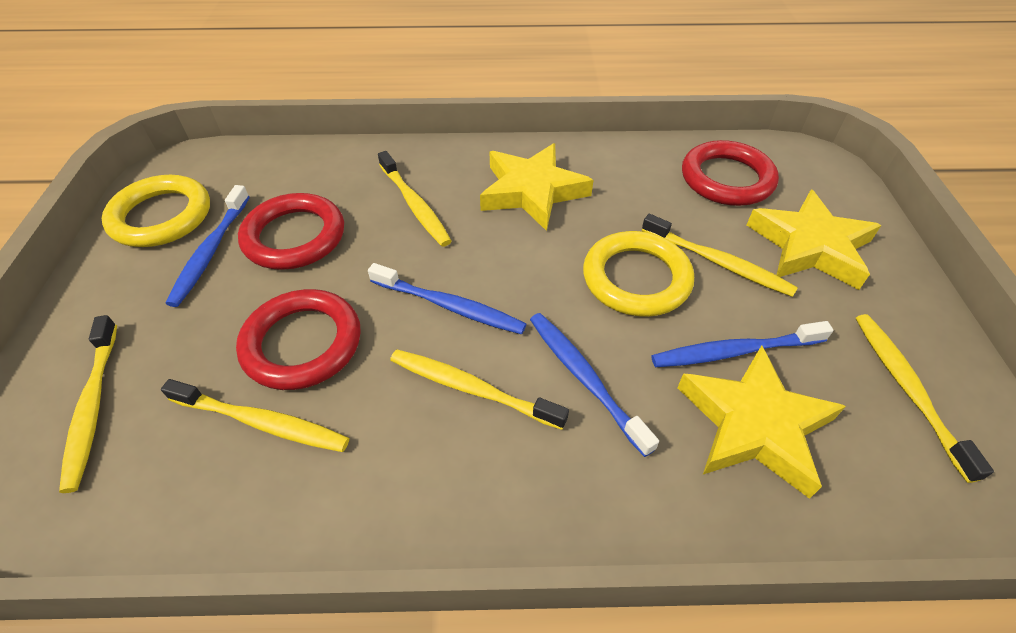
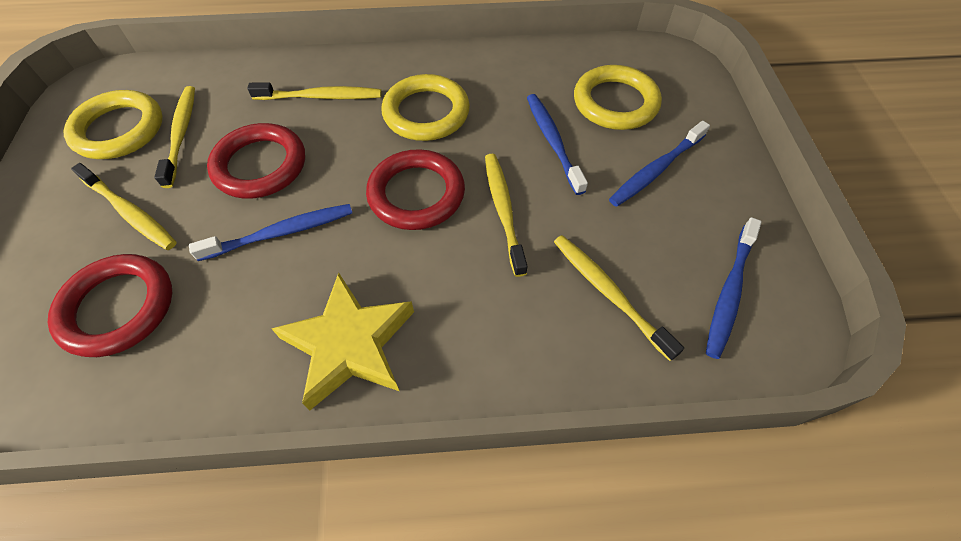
yellow ring: 2 -> 3
yellow star: 3 -> 1
yellow toothbrush: 6 -> 5

